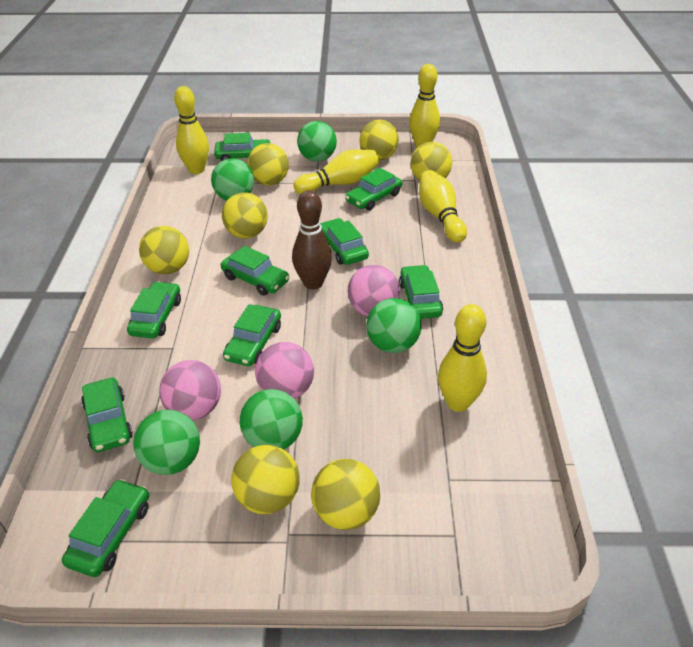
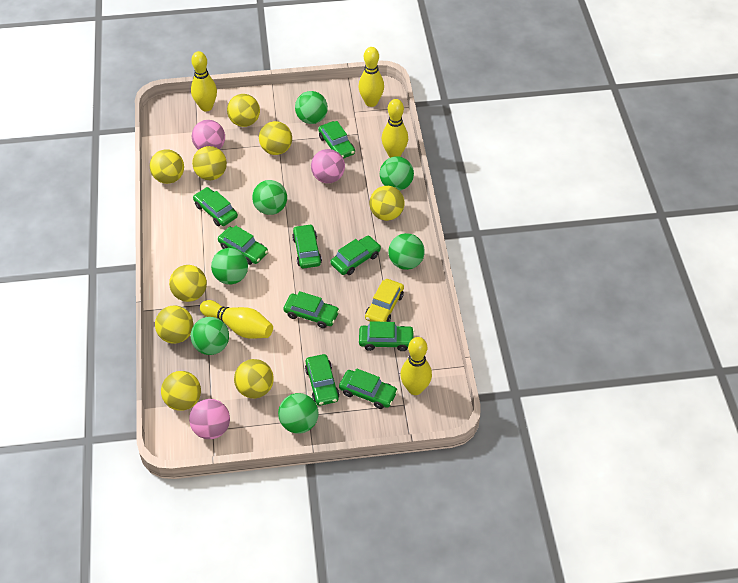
brown bowling pin: 1 -> 0
green ball: 5 -> 7
yellow ball: 7 -> 9
yellow car: 0 -> 1

